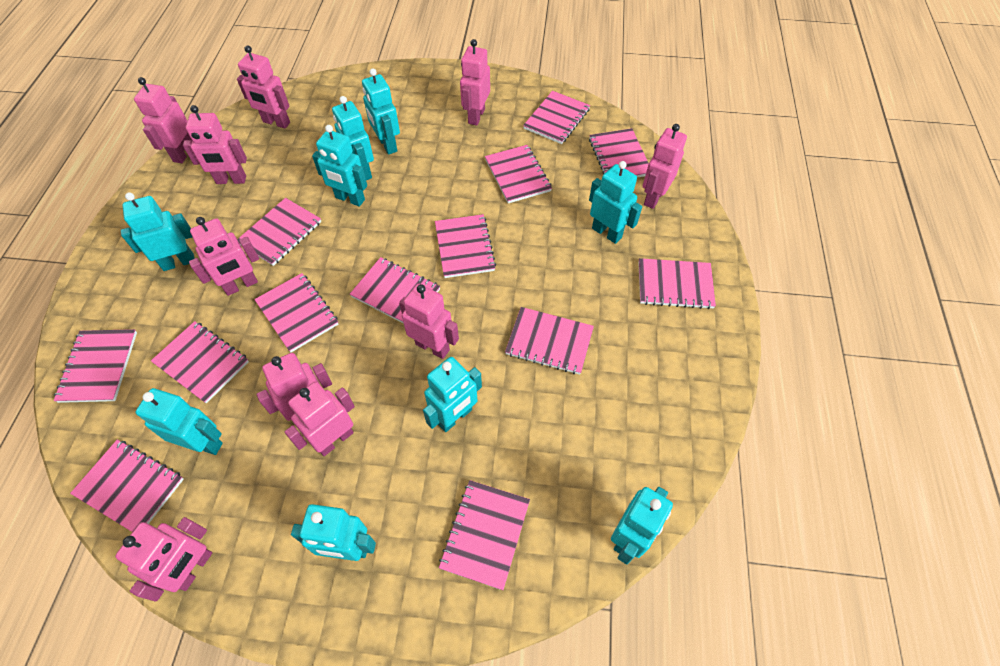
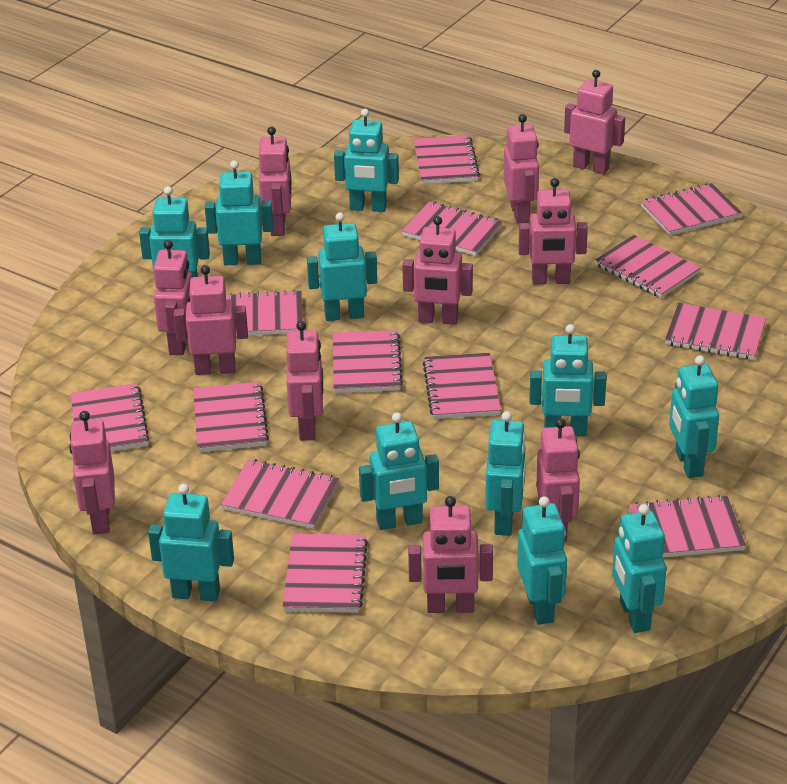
pink robot: 10 -> 11
turquoise robot: 9 -> 11

